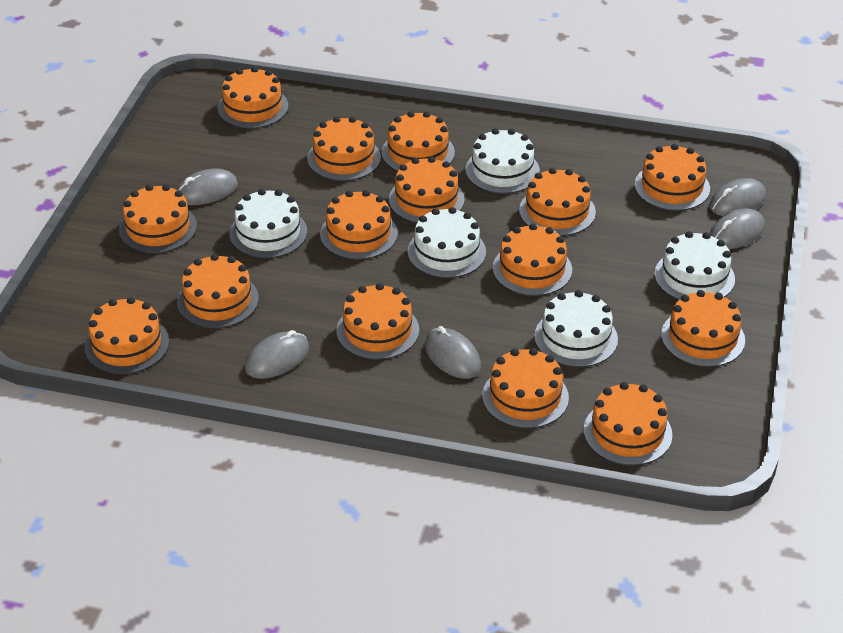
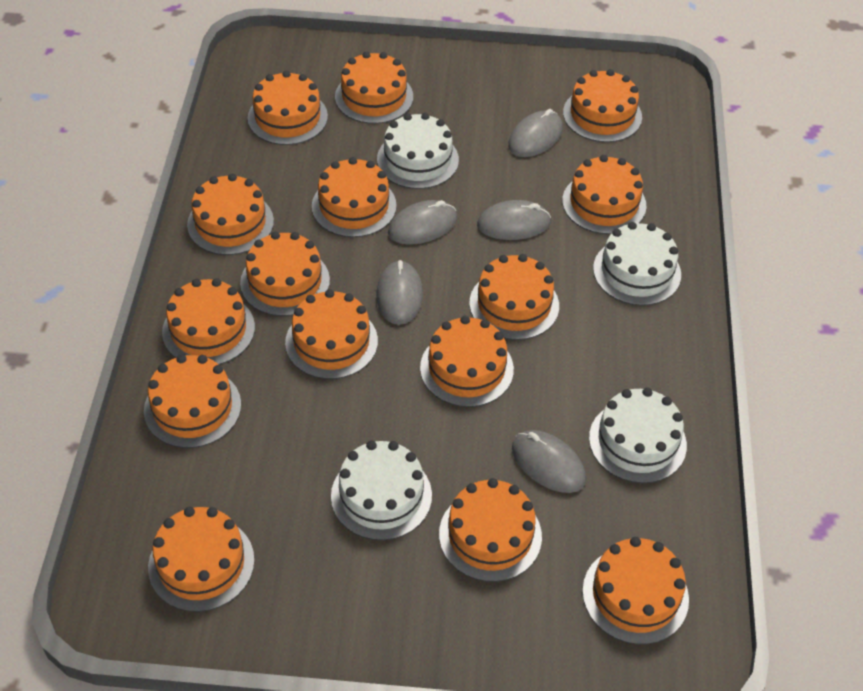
white cake: 5 -> 4

